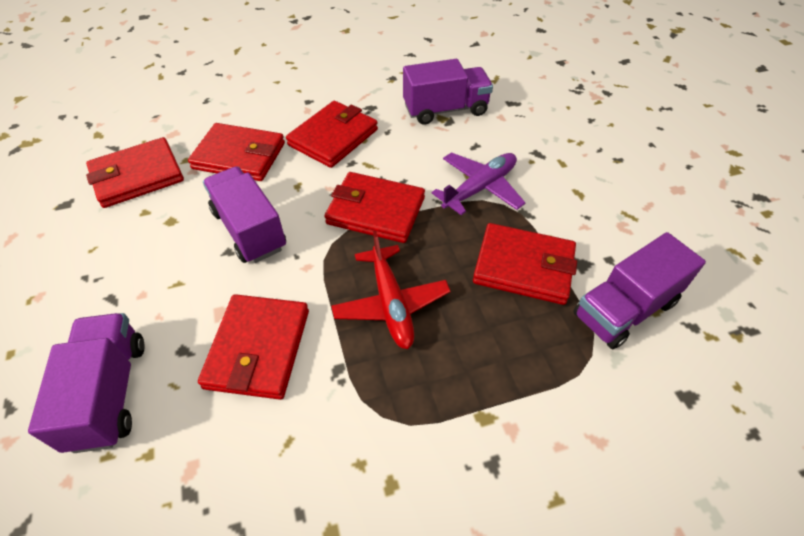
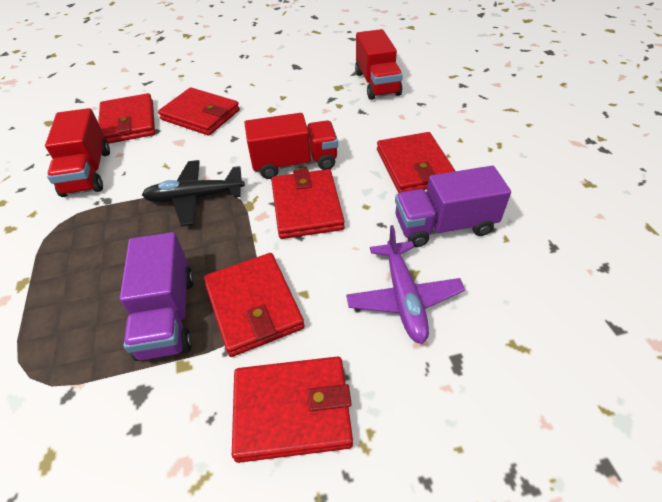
black plane: 0 -> 1
purple truck: 4 -> 2
red plane: 1 -> 0
red truck: 0 -> 3

